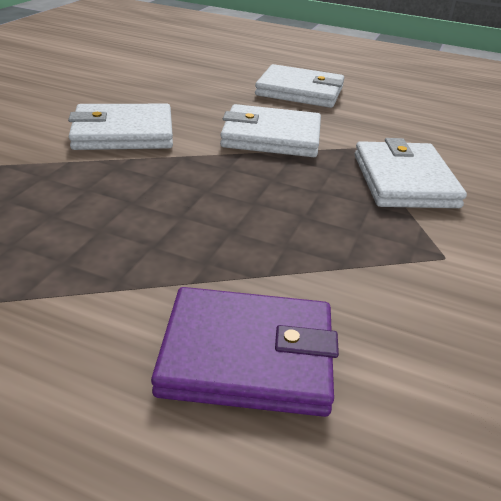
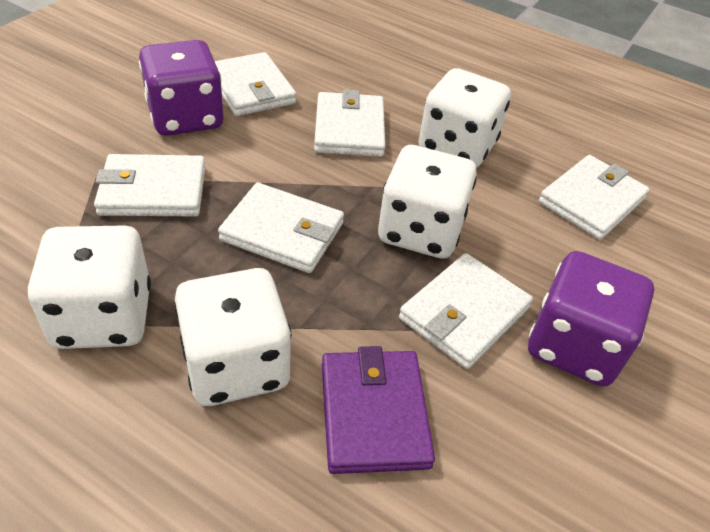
purple dice: 0 -> 2
white dice: 0 -> 4
white wallet: 4 -> 6

